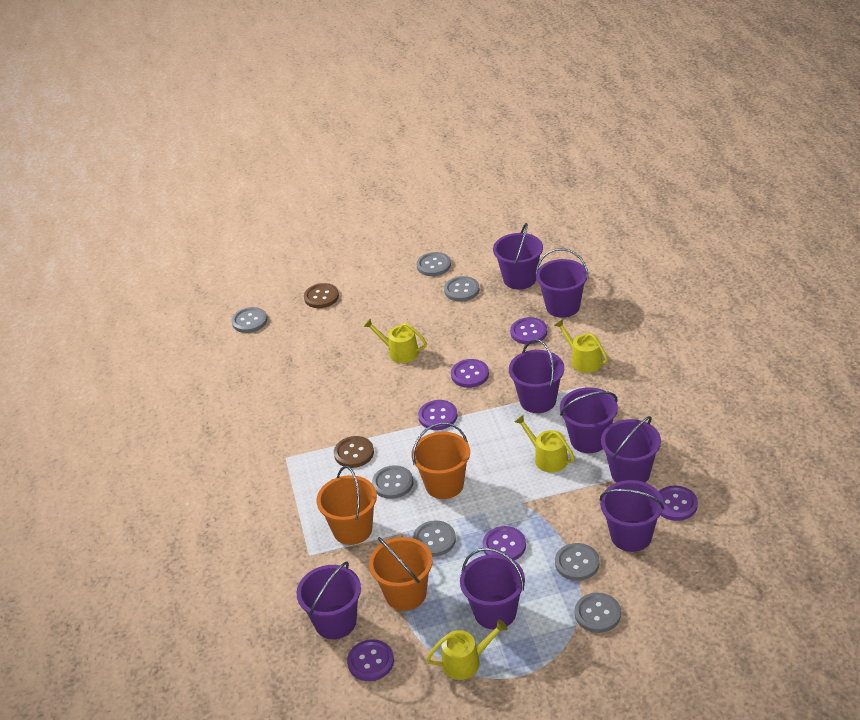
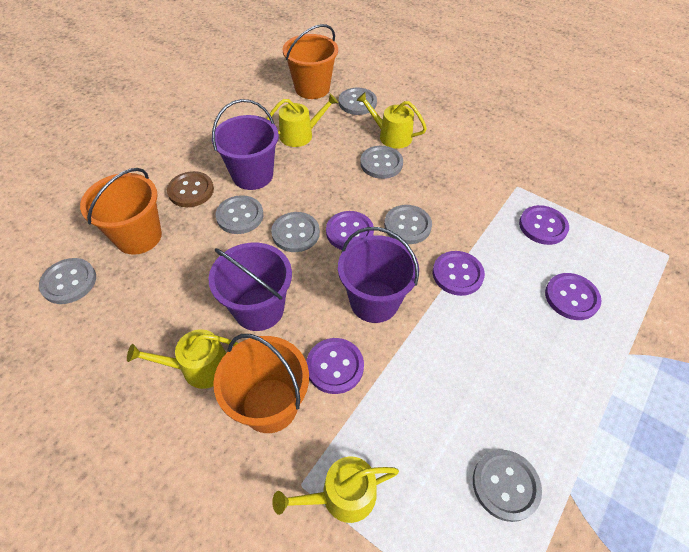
brown button: 2 -> 1
purple bucket: 8 -> 3
purple button: 6 -> 5

